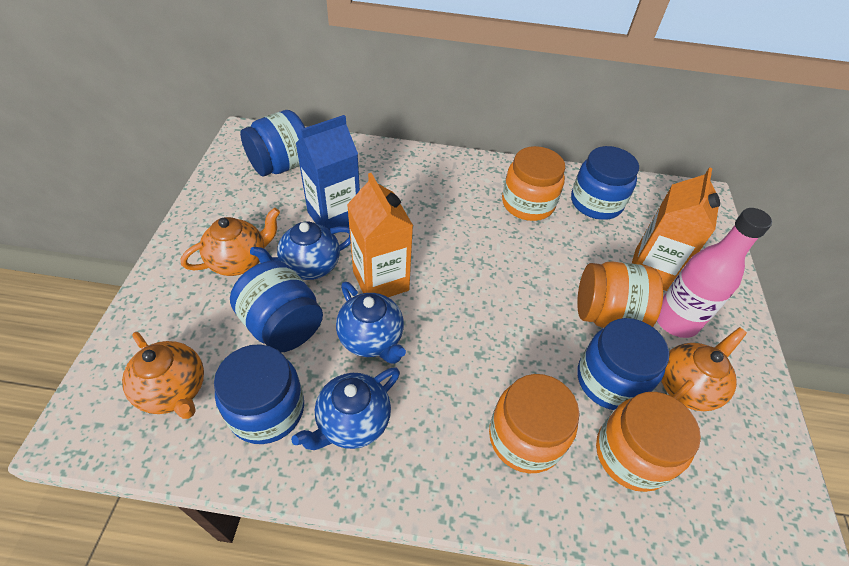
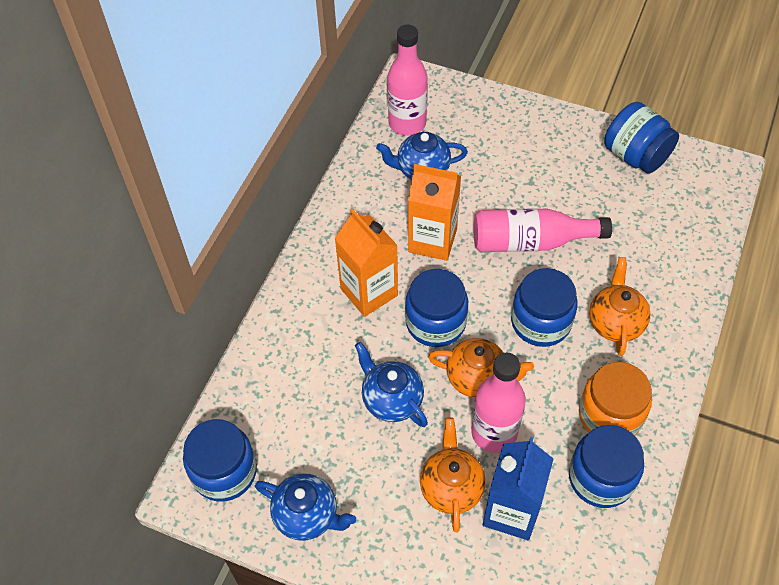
orange jar: 4 -> 1
pink bottle: 1 -> 3

